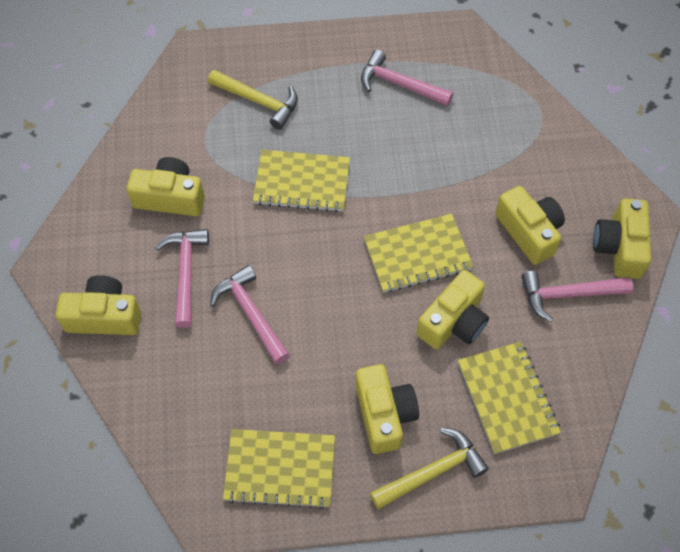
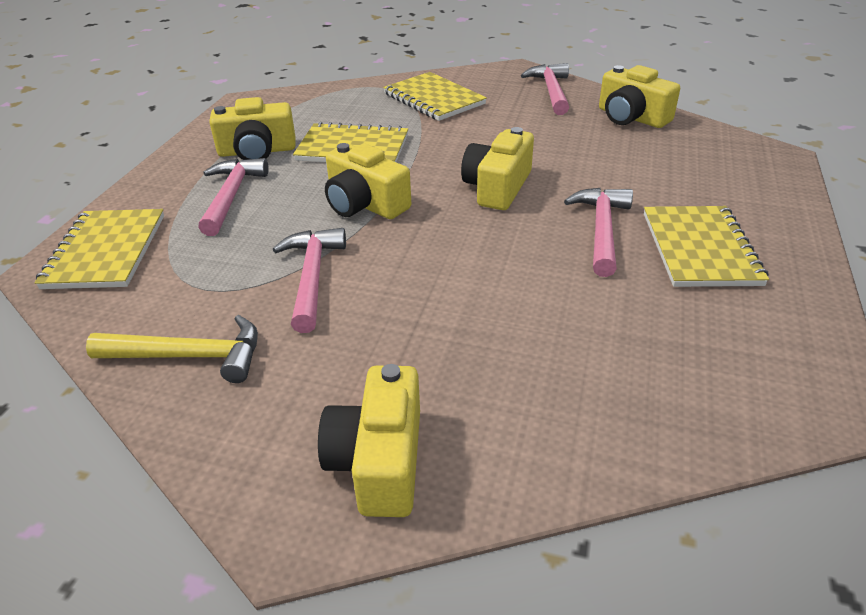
yellow camera: 6 -> 5
yellow hammer: 2 -> 1

